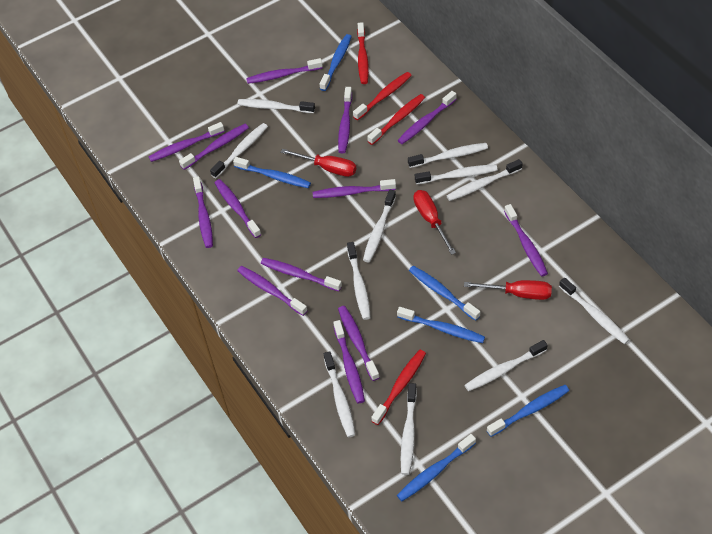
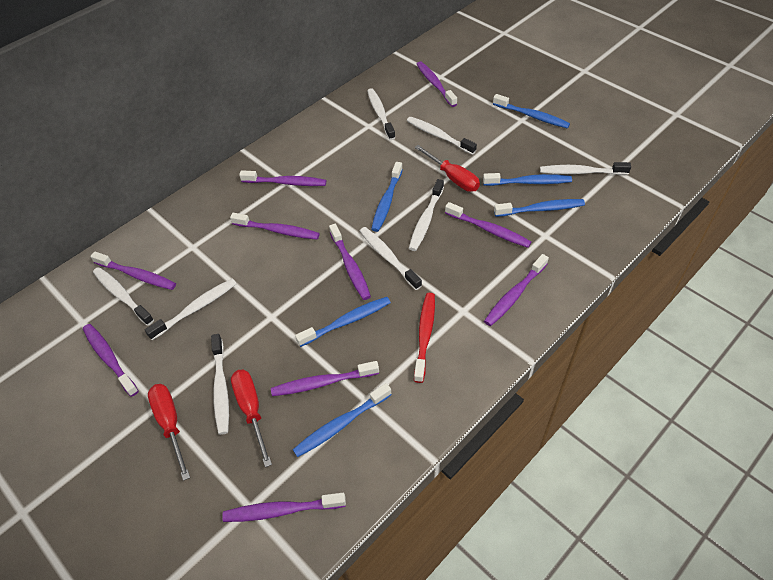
purple toothbrush: 13 -> 10
red toothbrush: 4 -> 1
white toothbrush: 11 -> 8

